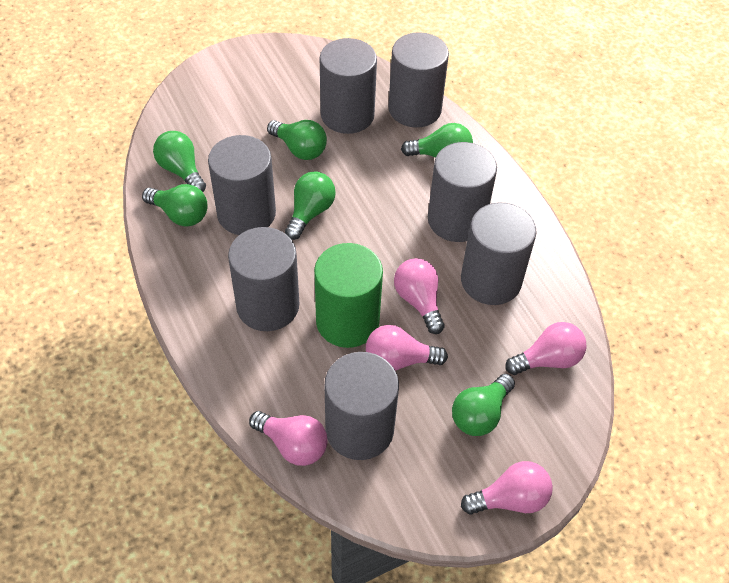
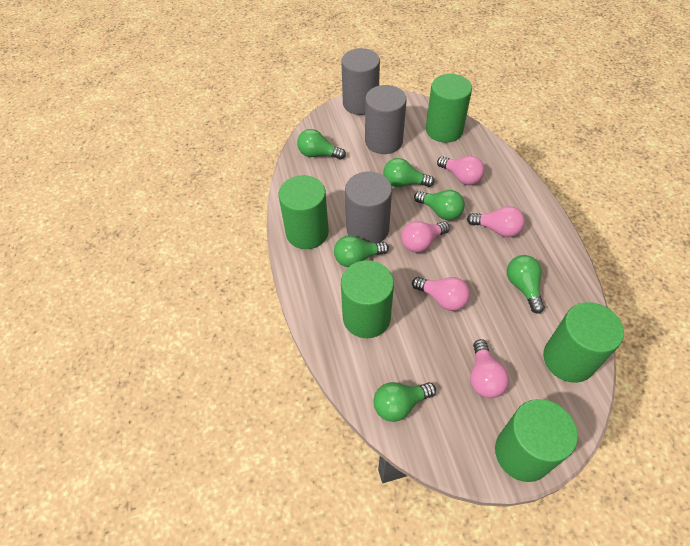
green cylinder: 1 -> 5
grey cylinder: 7 -> 3

